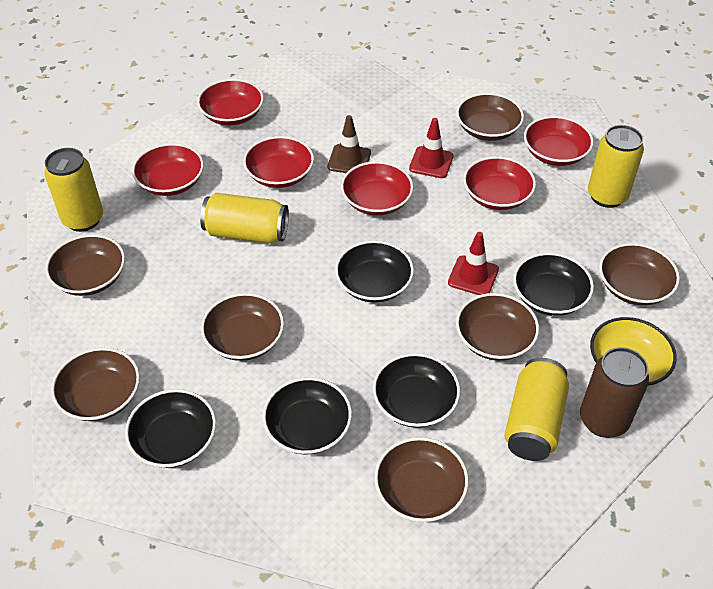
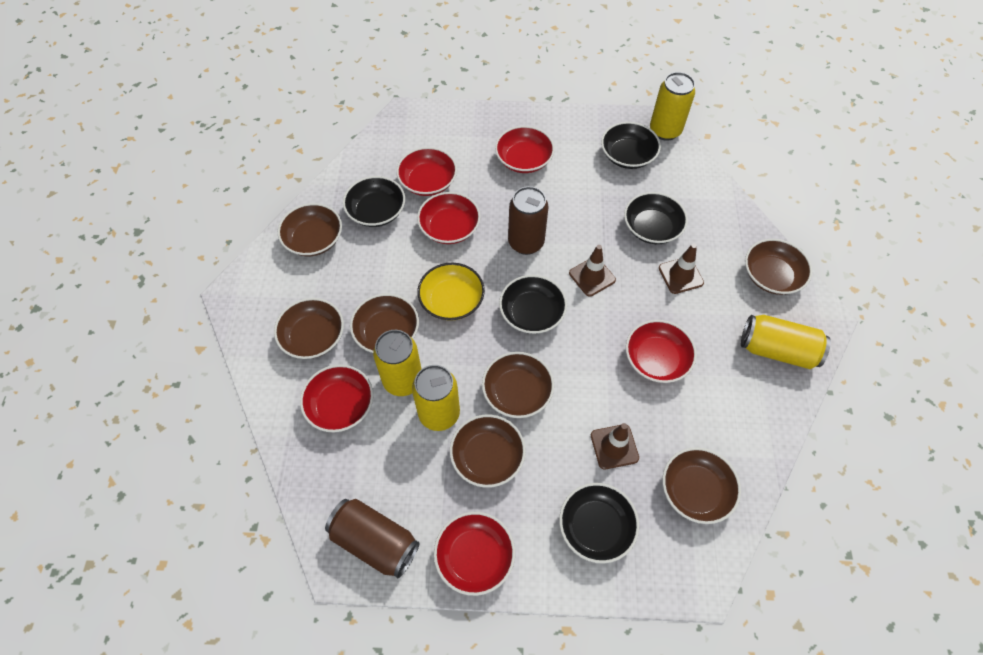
brown can: 1 -> 2
brown traffic cone: 1 -> 3
red traffic cone: 2 -> 0

